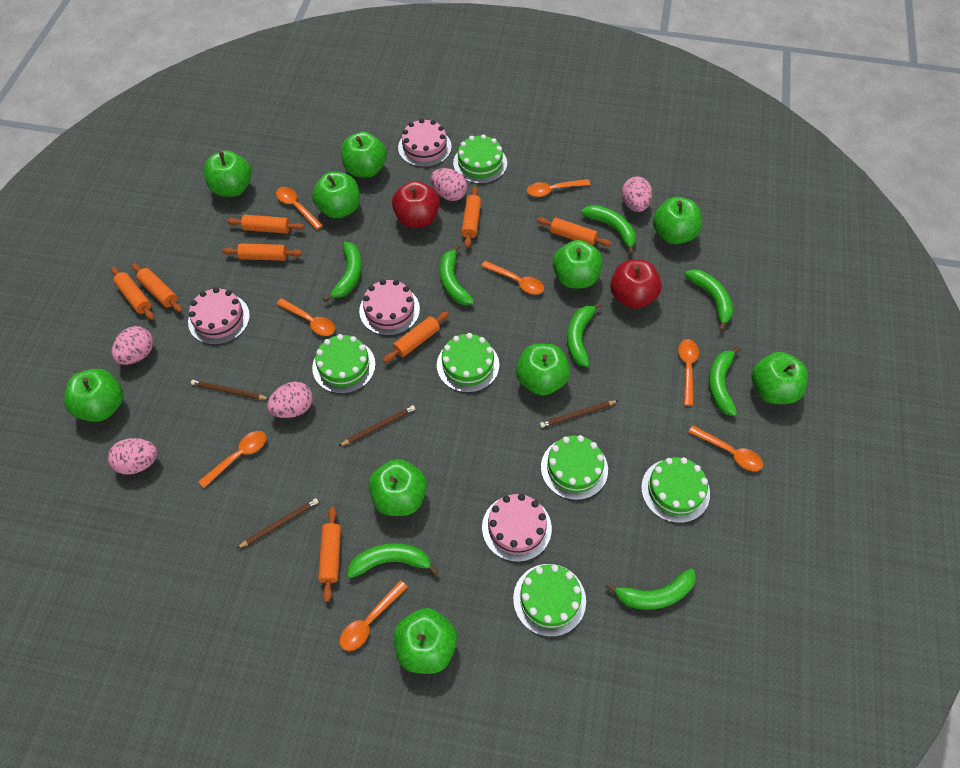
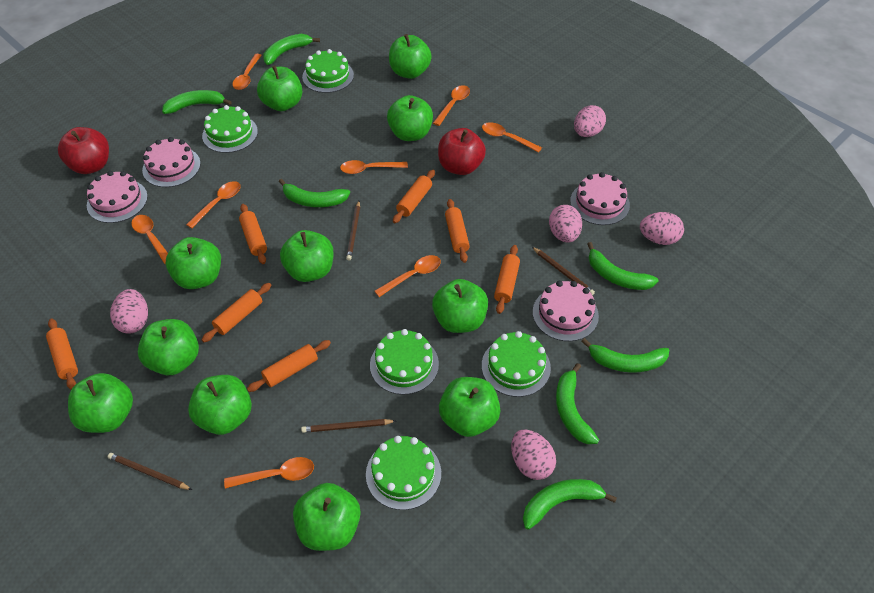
green apple: 10 -> 11
green banana: 8 -> 7
green cake: 6 -> 5
orange rolling pin: 8 -> 7

